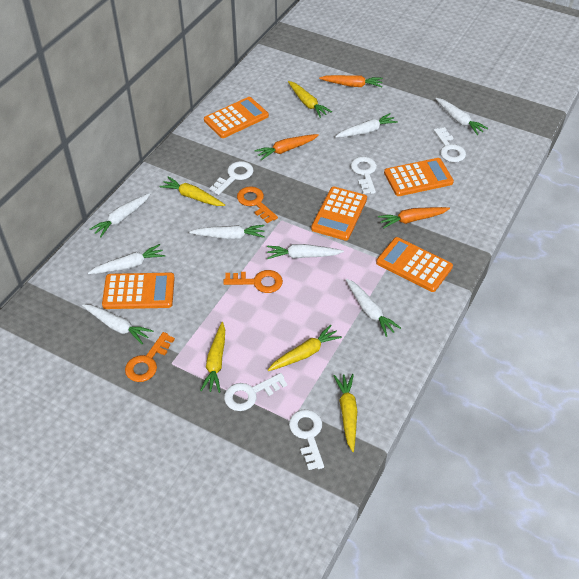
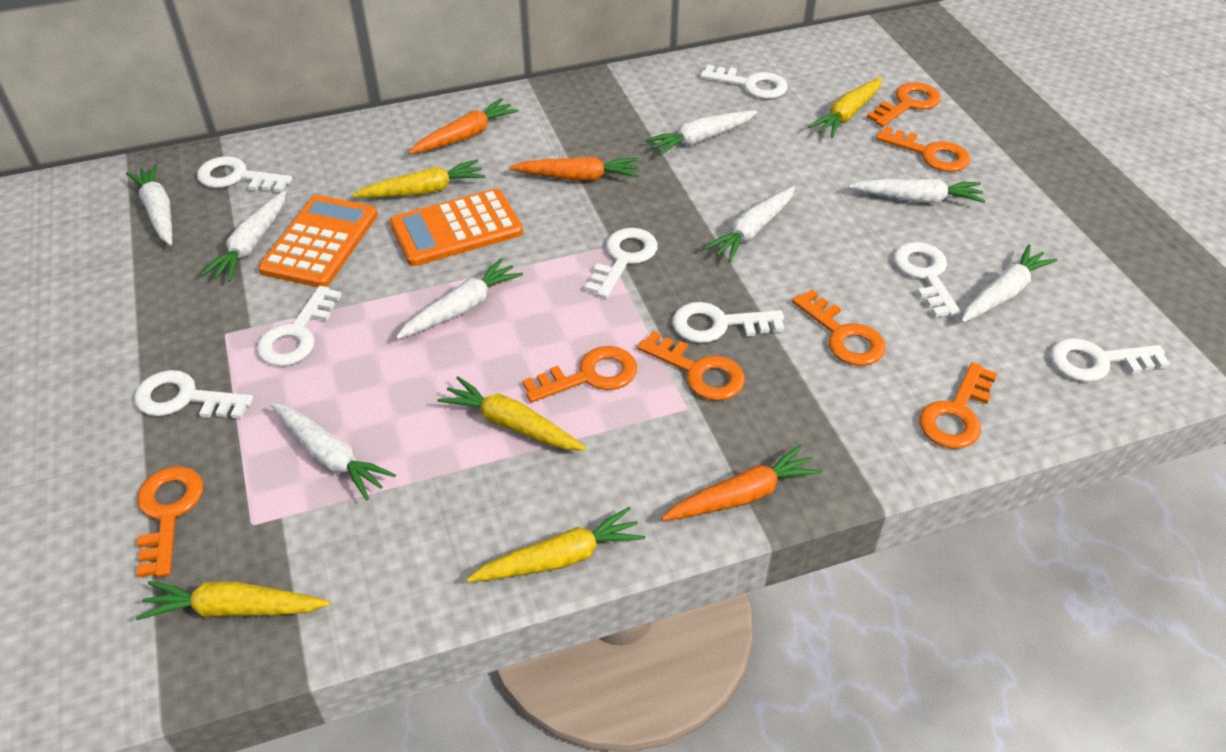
orange calculator: 5 -> 2
orange key: 3 -> 7
white key: 5 -> 8

